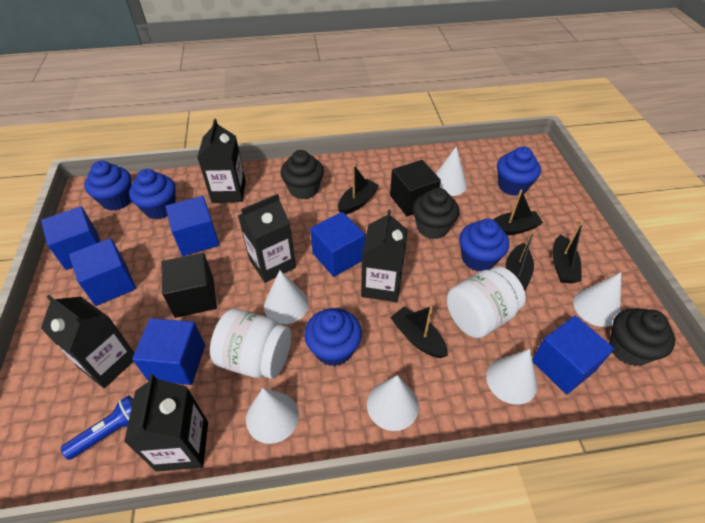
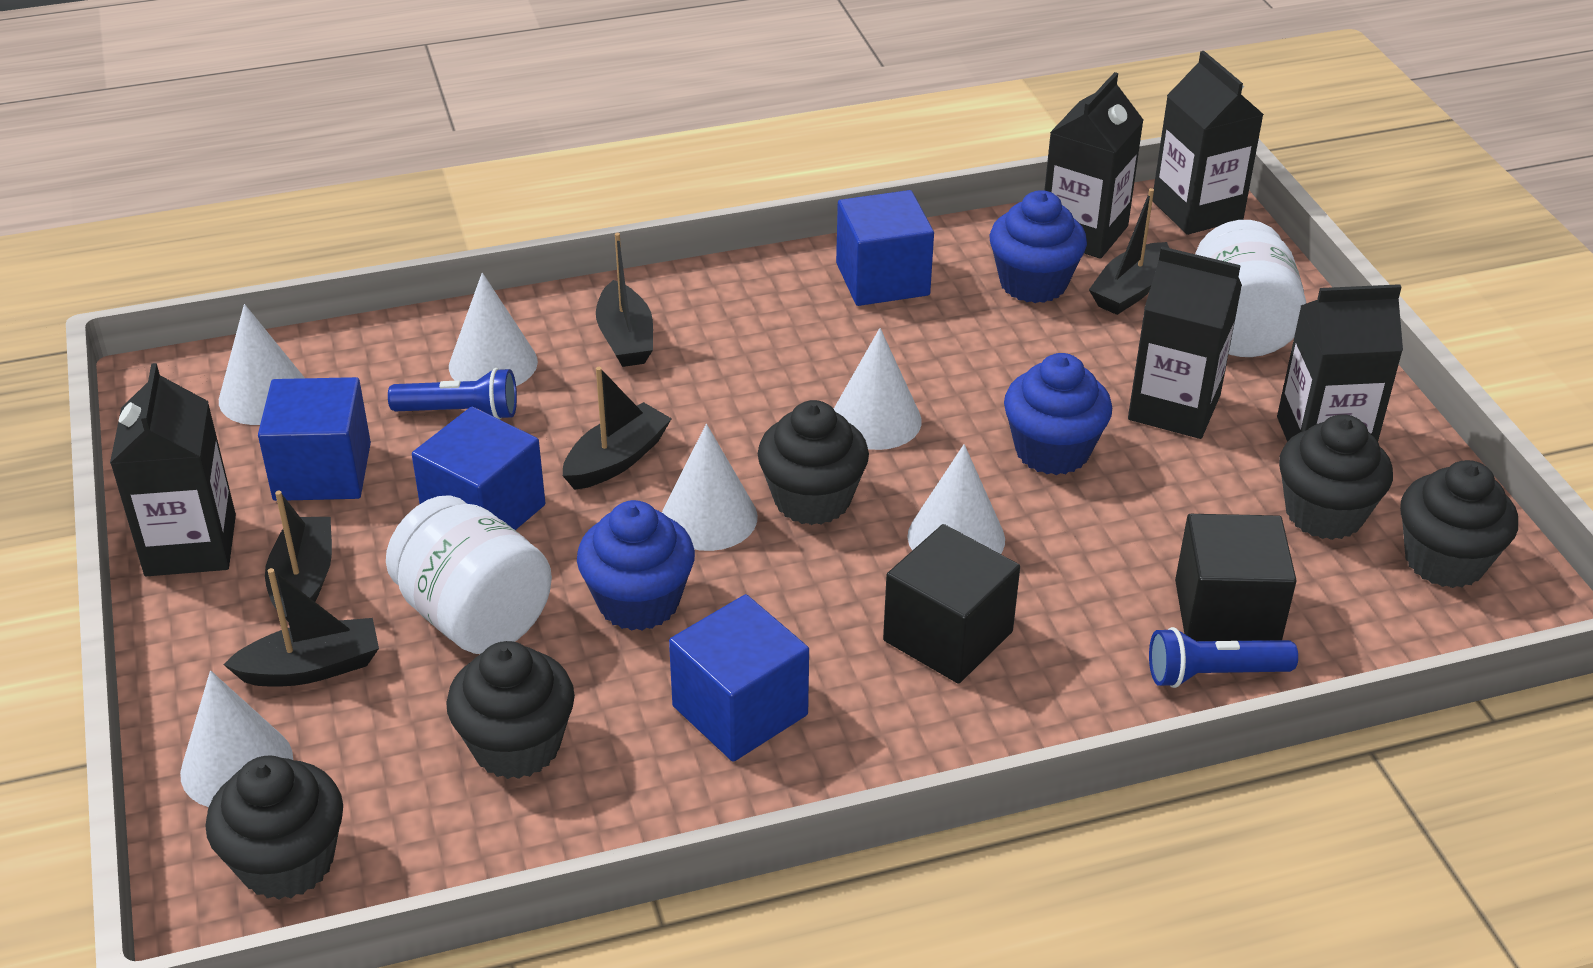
black cupcake: 3 -> 5
blue cube: 6 -> 4
blue cupcake: 5 -> 3
blue flashlight: 1 -> 2

